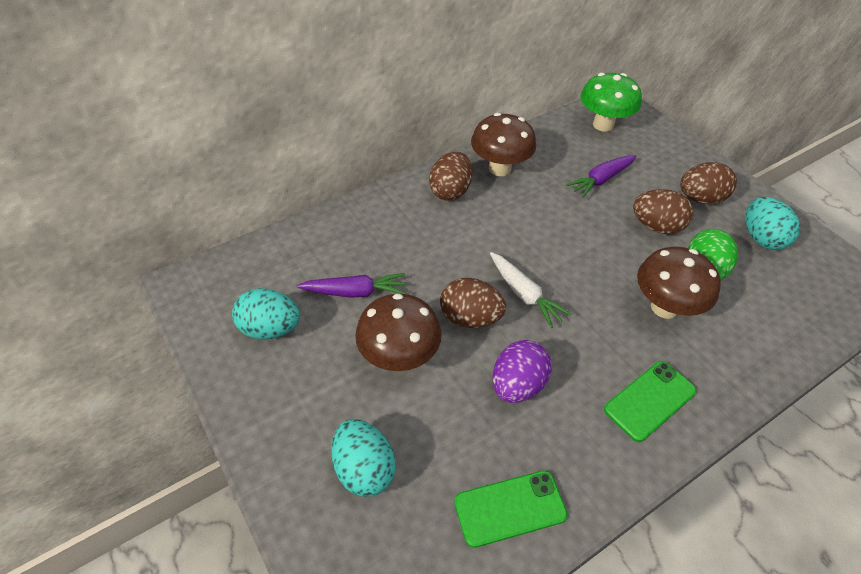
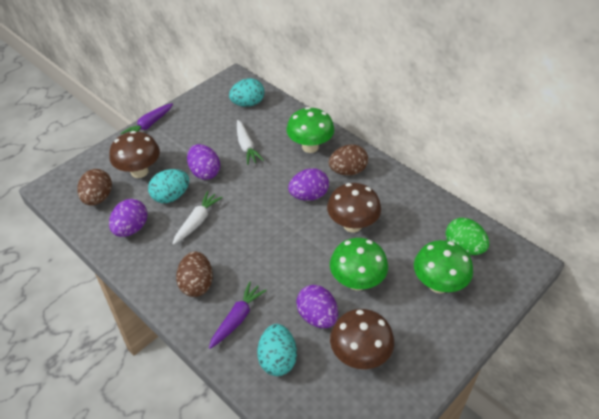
brown egg: 4 -> 3
green mushroom: 1 -> 3
green phone: 2 -> 0
purple egg: 1 -> 4
white carrot: 1 -> 2

